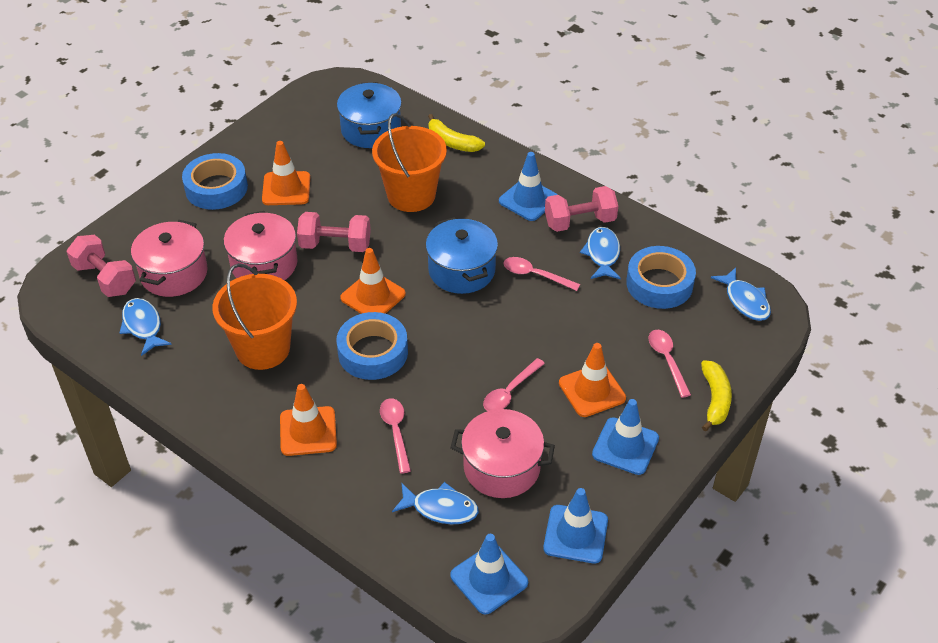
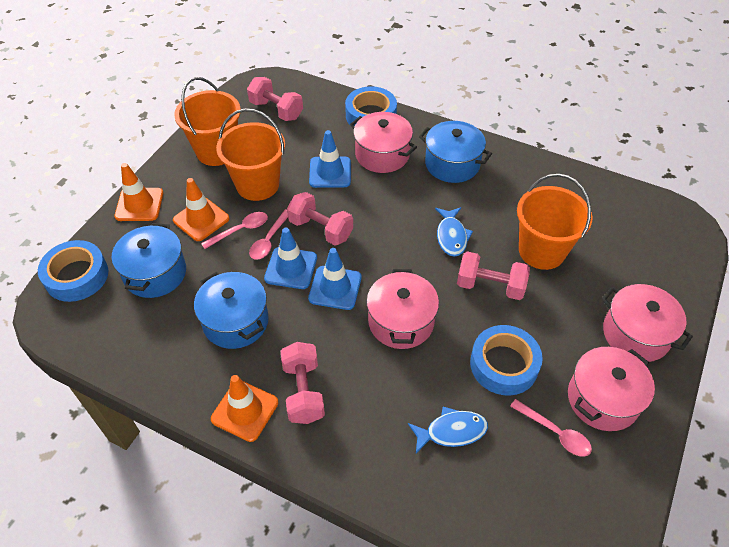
blue fish: 4 -> 2
blue pot: 2 -> 3
blue traffic cone: 4 -> 3
orange bucket: 2 -> 3
orange traffic cone: 4 -> 3
pink dumbbell: 3 -> 4
pink pot: 3 -> 4
pink spoon: 4 -> 3
yellow banana: 2 -> 0

